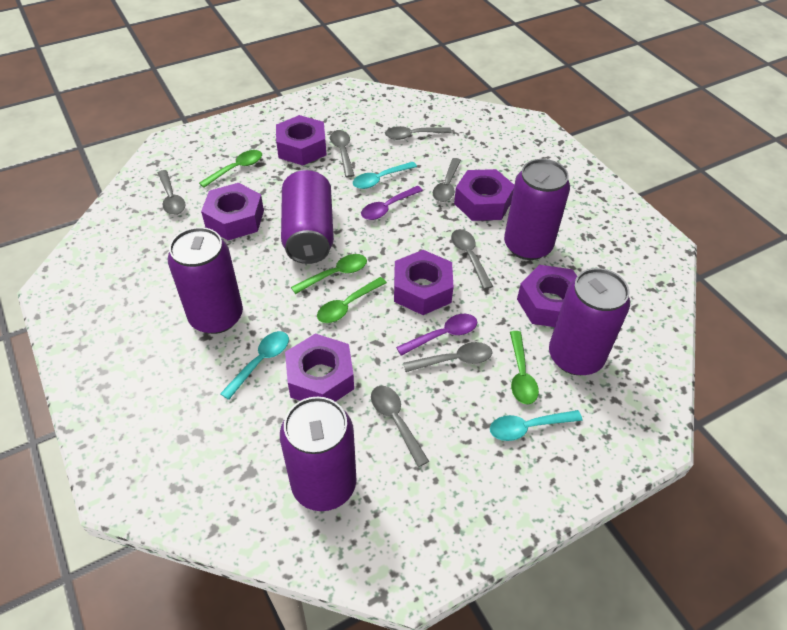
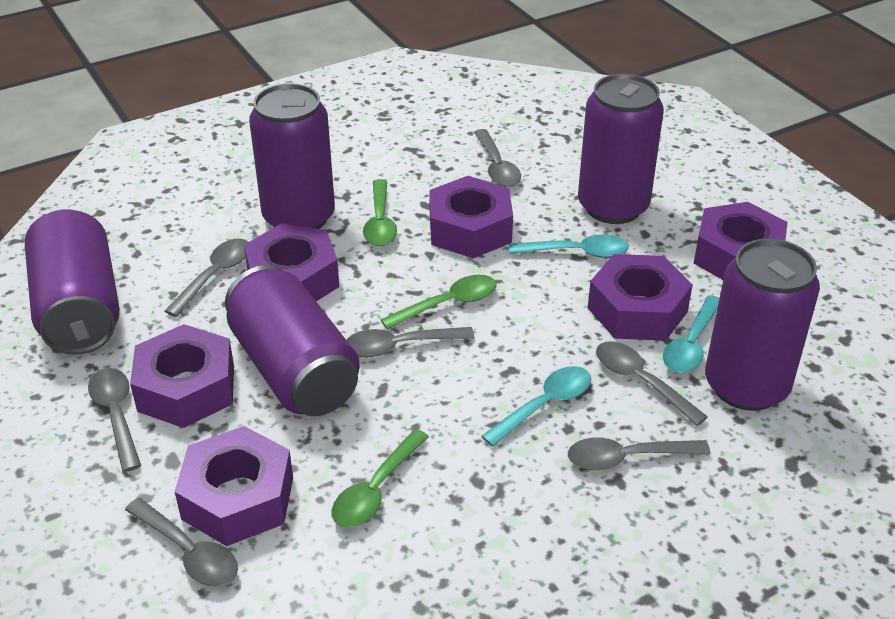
green spoon: 4 -> 3
purple spoon: 2 -> 0

